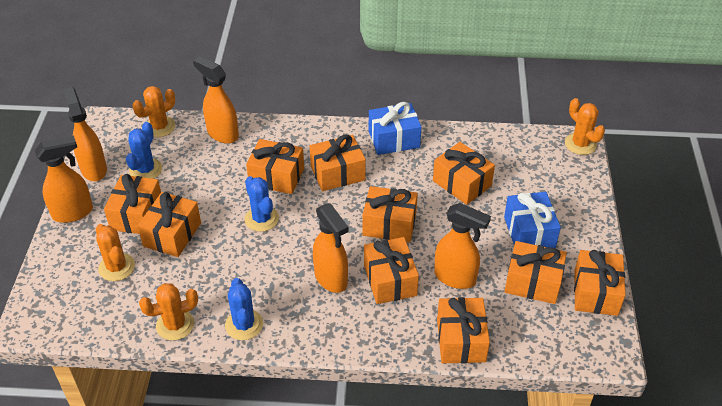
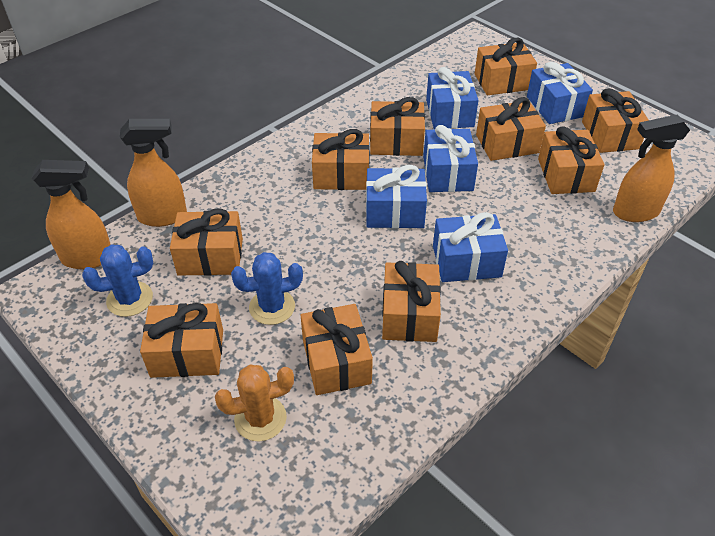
blue cactus: 3 -> 2
blue gift: 2 -> 5
orange cactus: 4 -> 1
orange spray bottle: 5 -> 3

